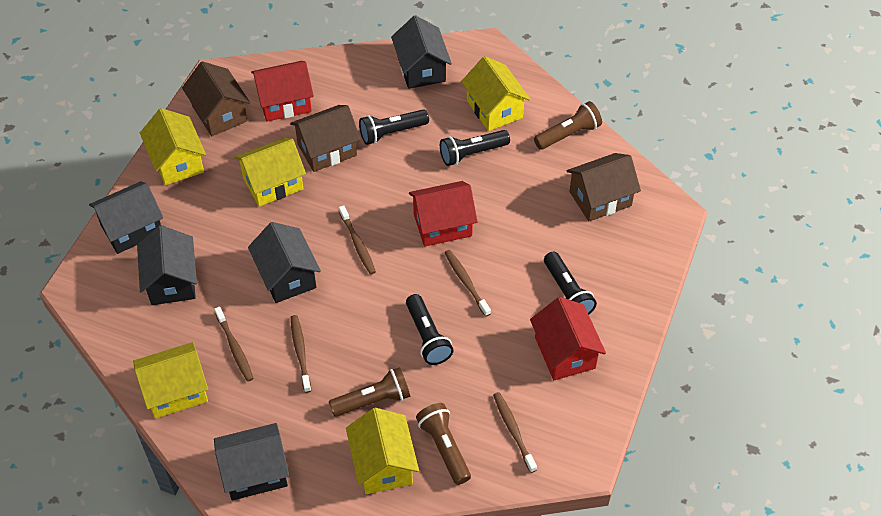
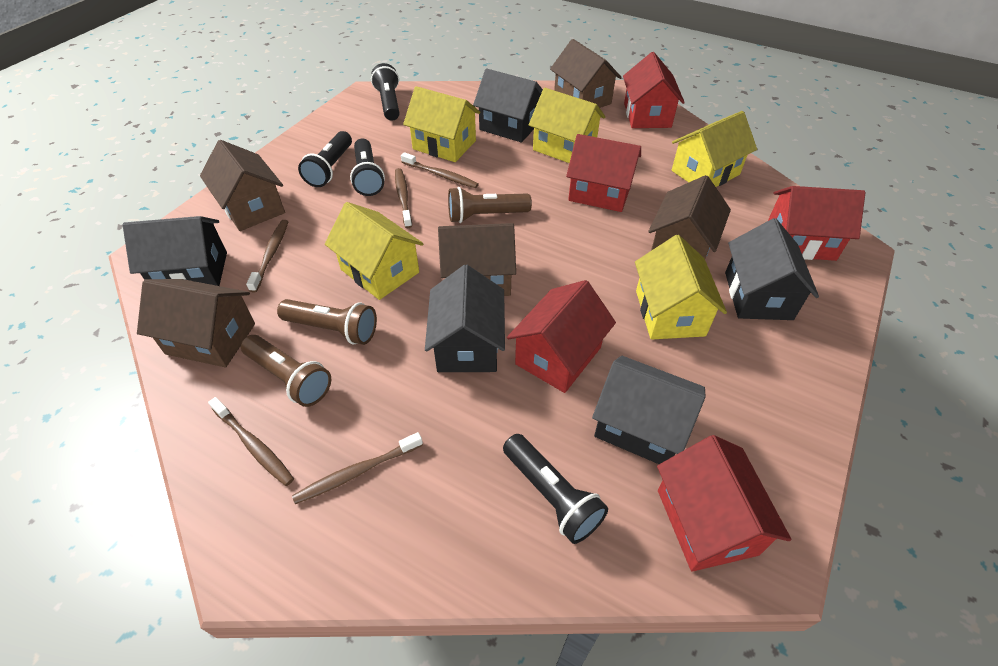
brown house: 3 -> 5
red house: 3 -> 5

